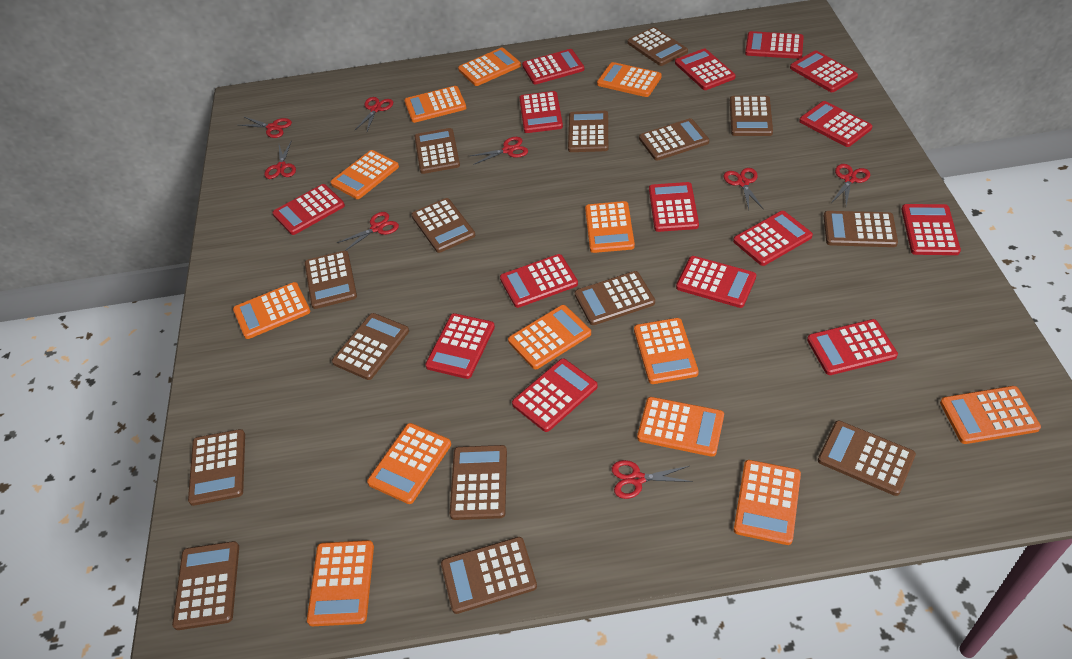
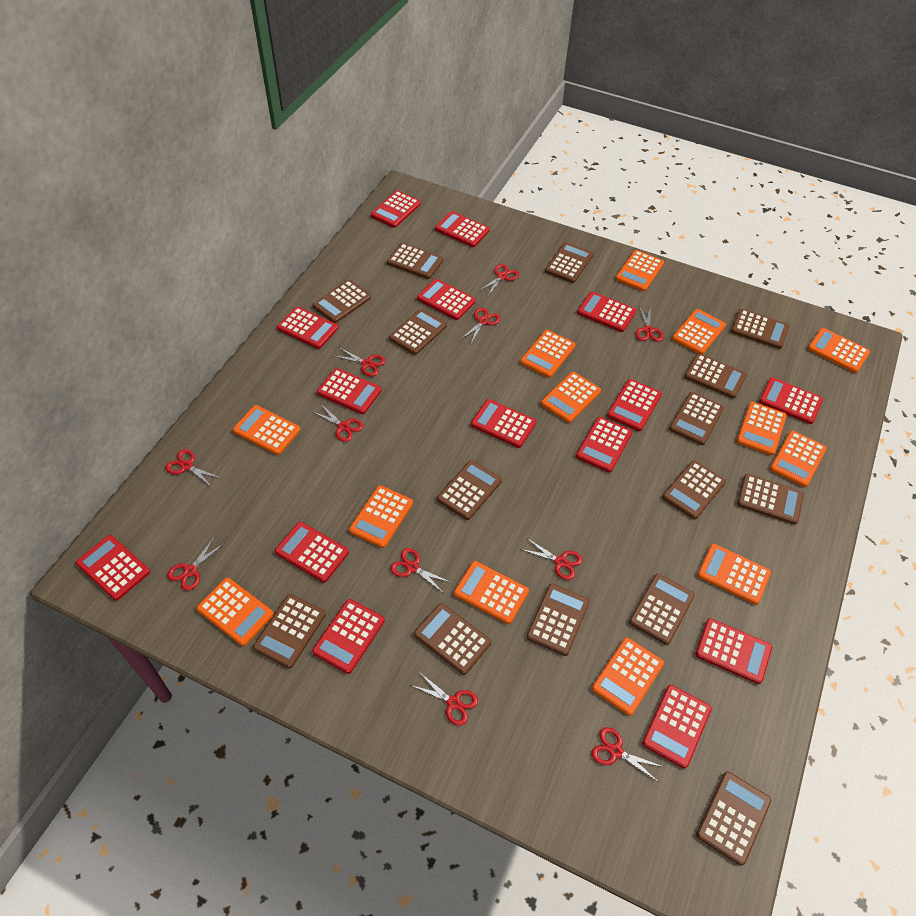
red scissors: 8 -> 11

